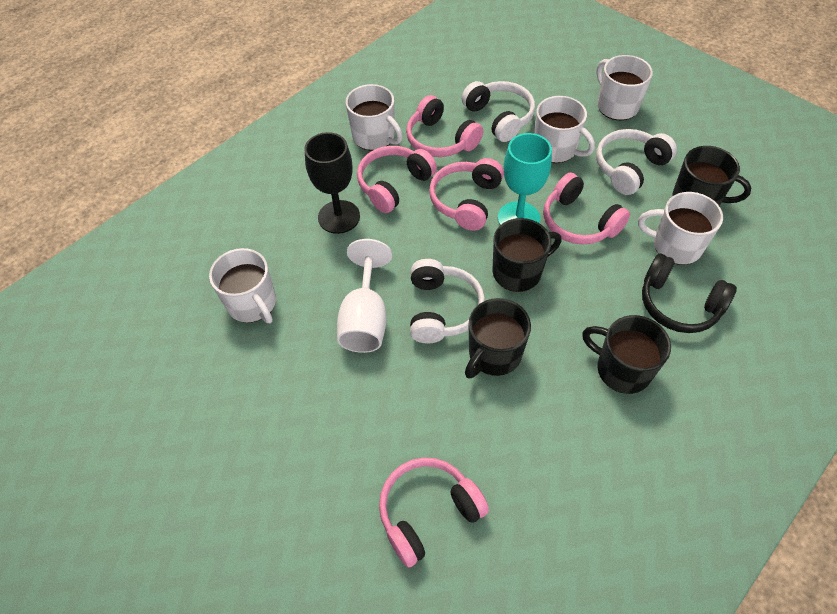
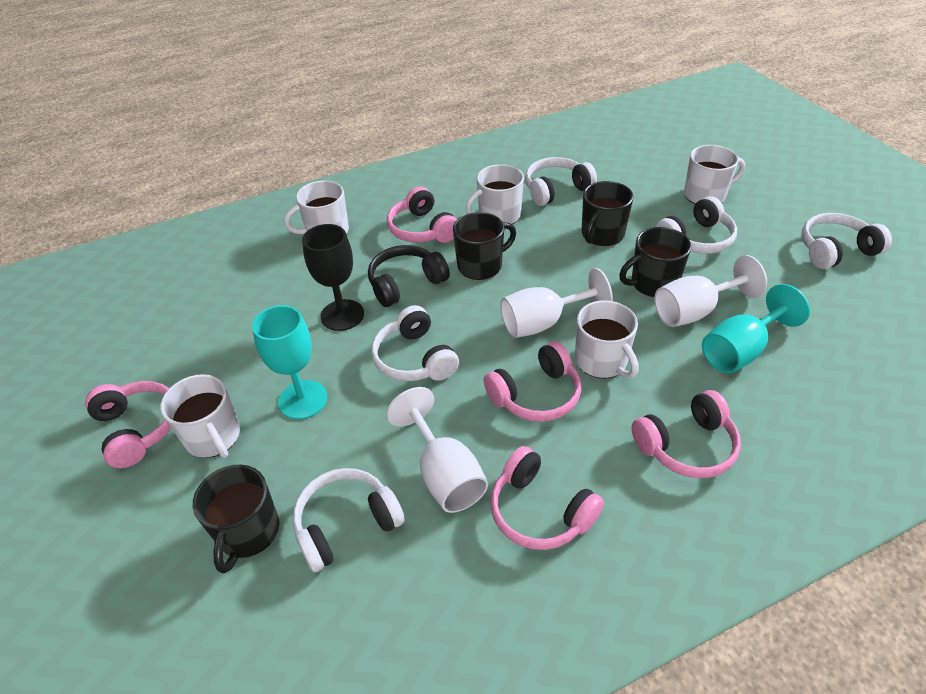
turquoise goblet: 1 -> 2
white goblet: 1 -> 3
white headphones: 3 -> 5

